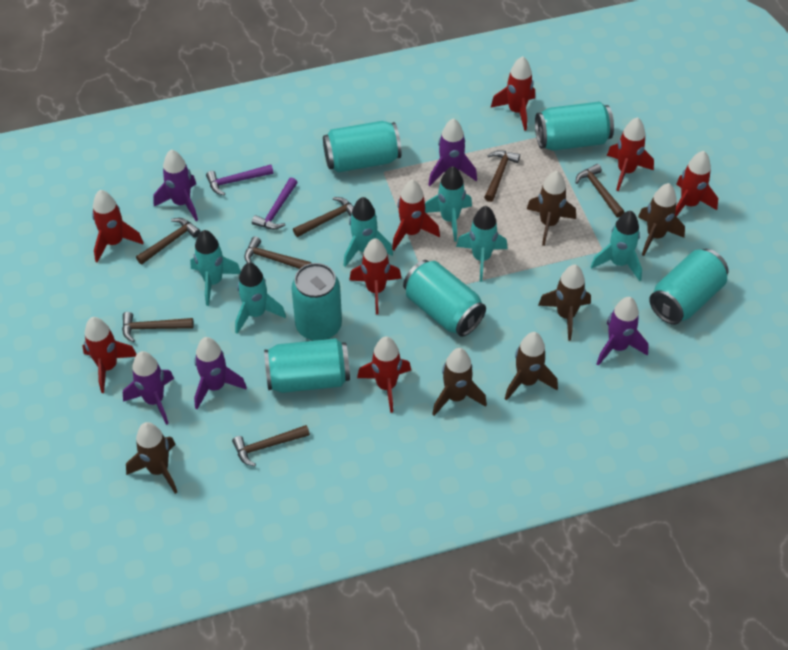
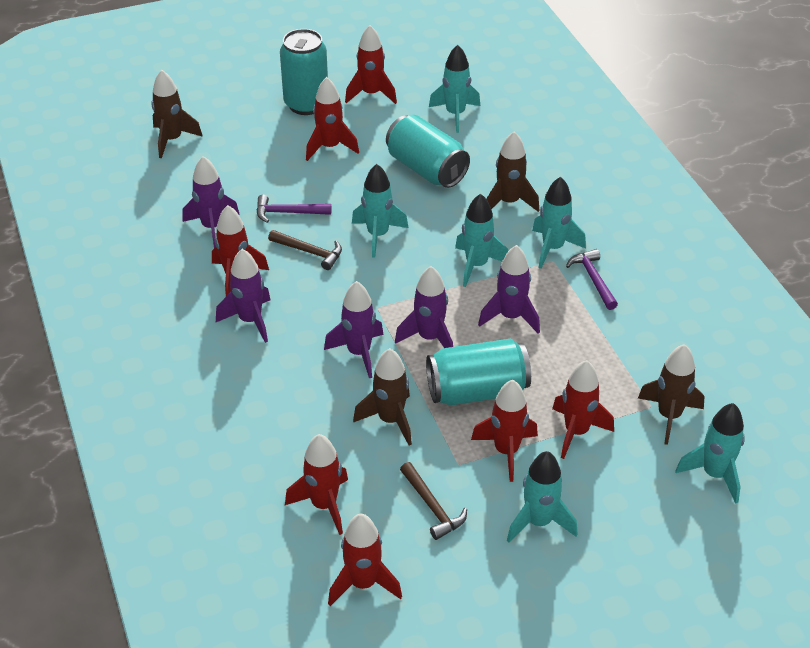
brown hammer: 7 -> 2
brown rocket: 6 -> 4
red rocket: 8 -> 7
turquoise can: 6 -> 3

